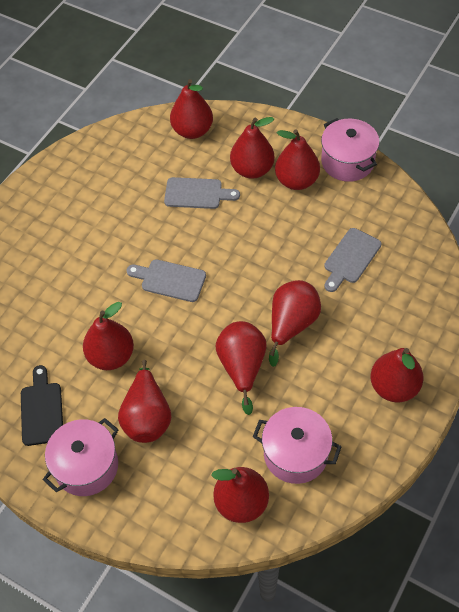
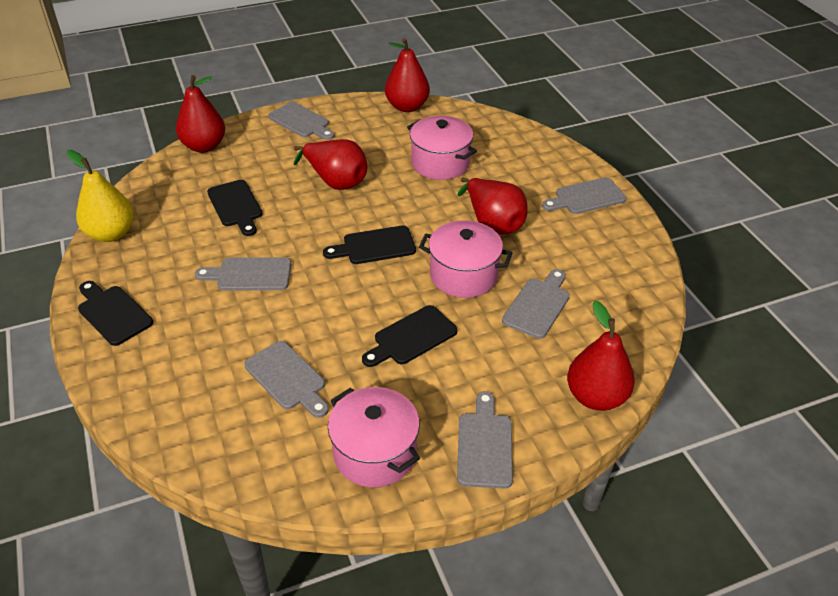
black cutting board: 1 -> 4
grey cutting board: 3 -> 6
red pear: 9 -> 5
yellow pear: 0 -> 1

